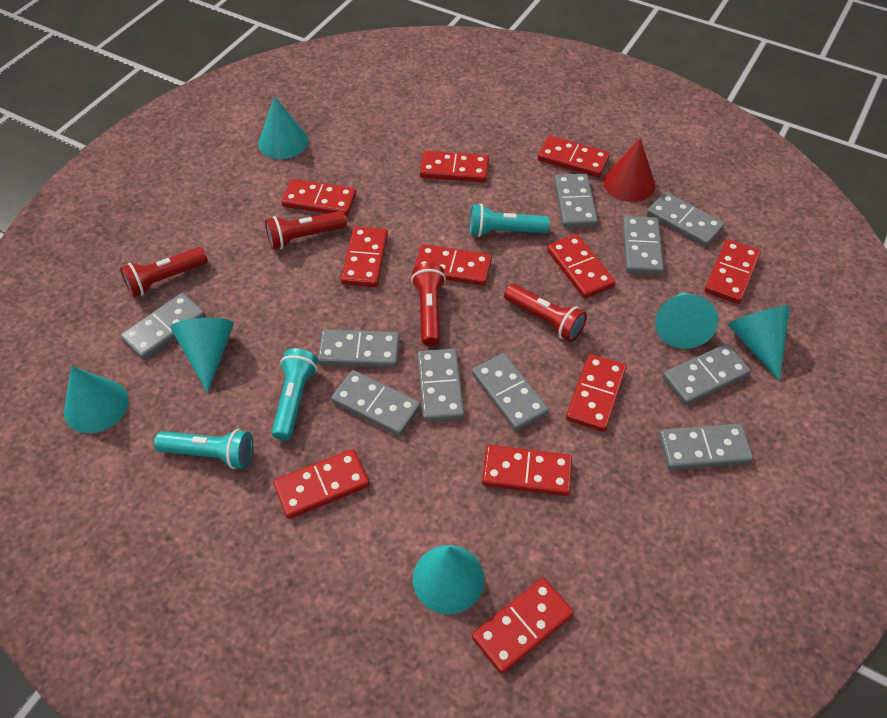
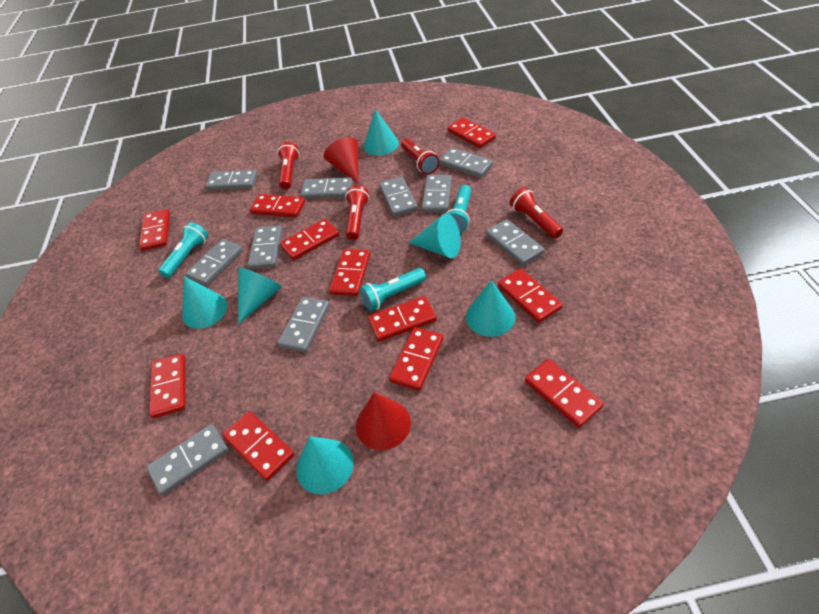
red cone: 1 -> 2

